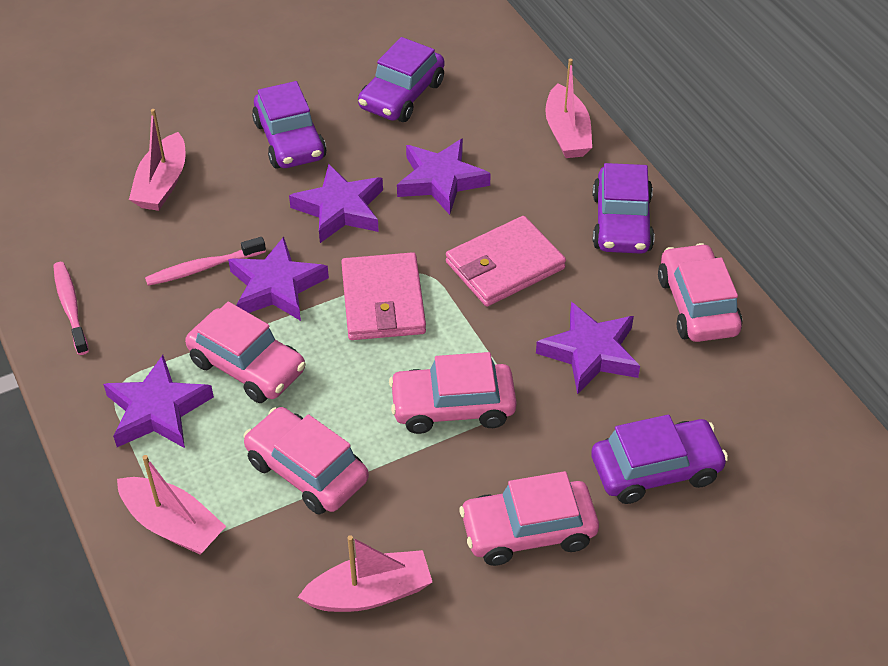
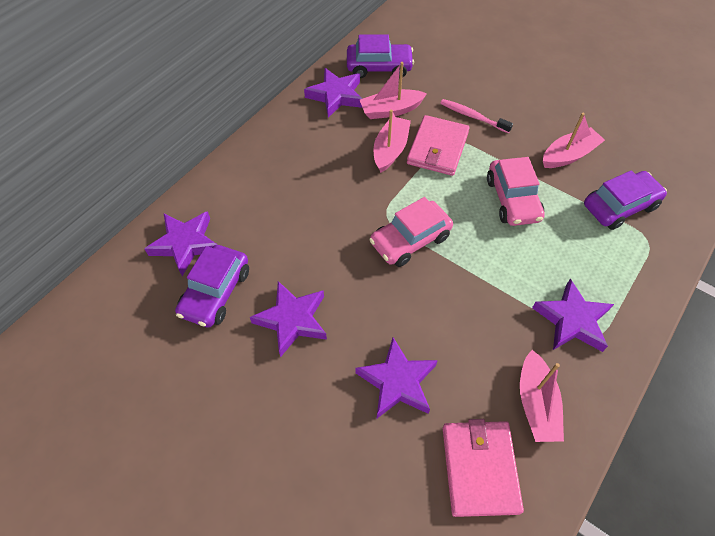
pink car: 5 -> 2
pink toothbrush: 2 -> 1
purple car: 4 -> 3

